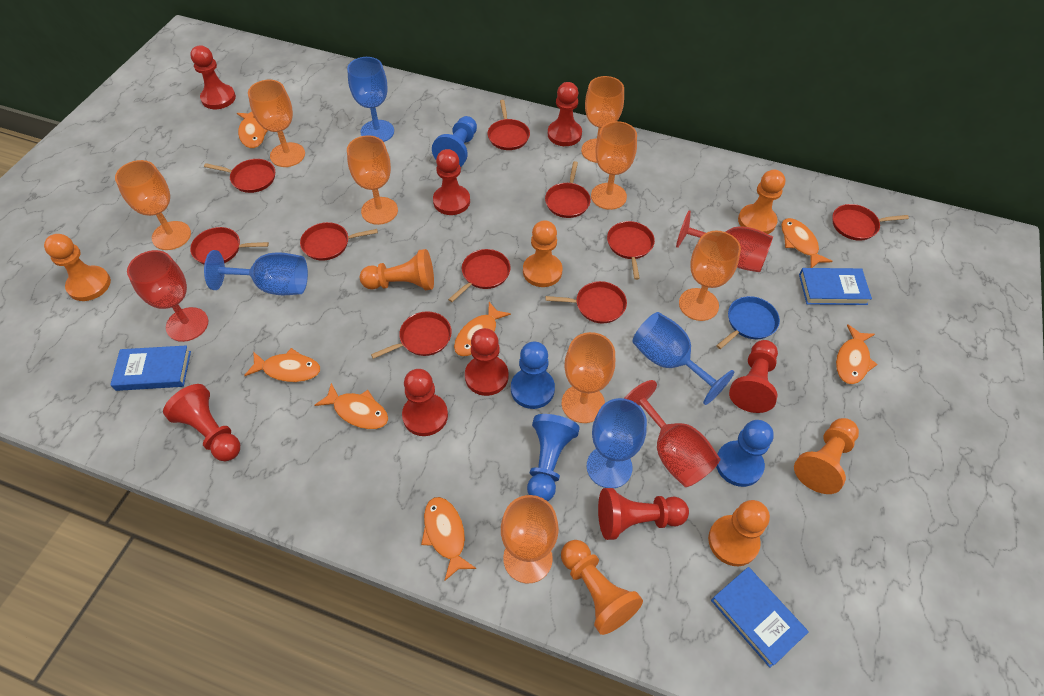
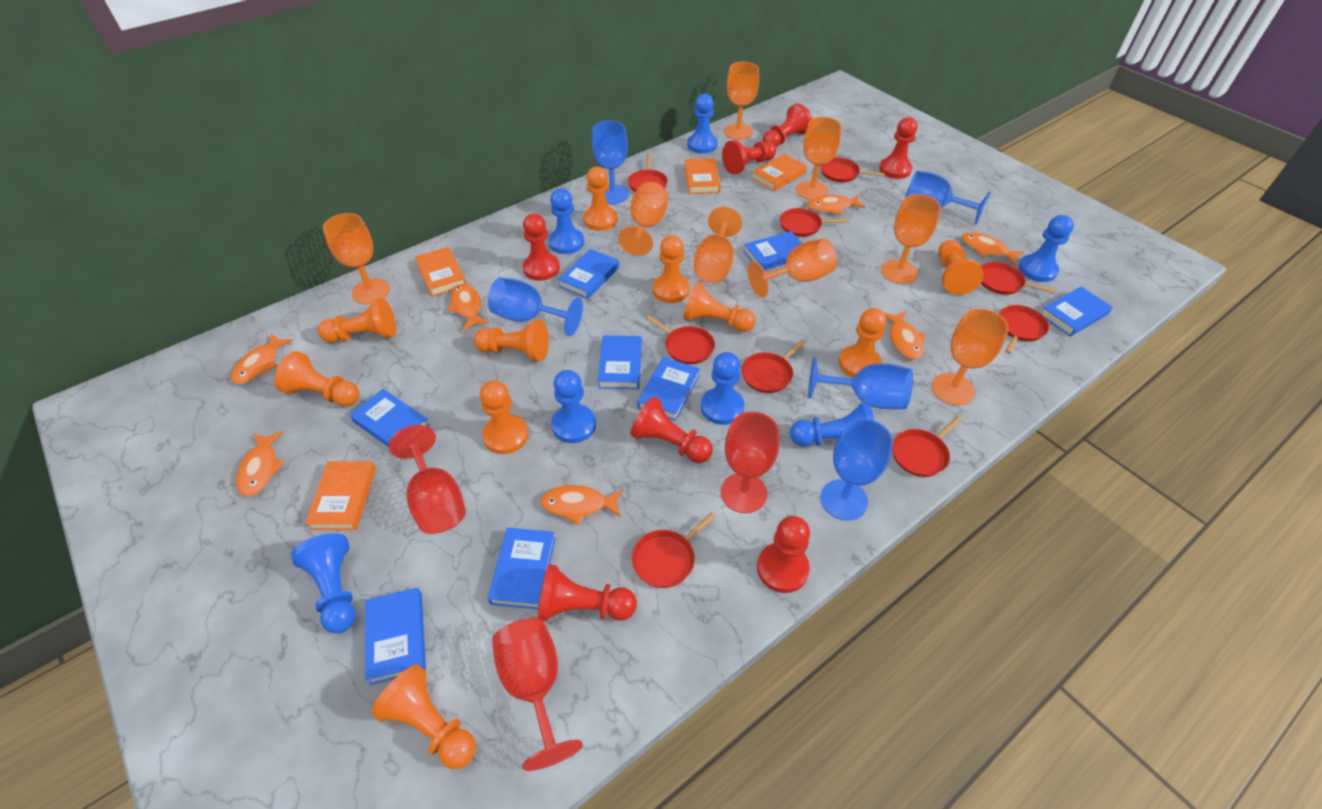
blue book: 3 -> 8
blue goblet: 4 -> 5
blue pan: 1 -> 0
blue pawn: 4 -> 7
orange book: 0 -> 4
orange pawn: 7 -> 10
red pan: 10 -> 9
red pawn: 8 -> 7

